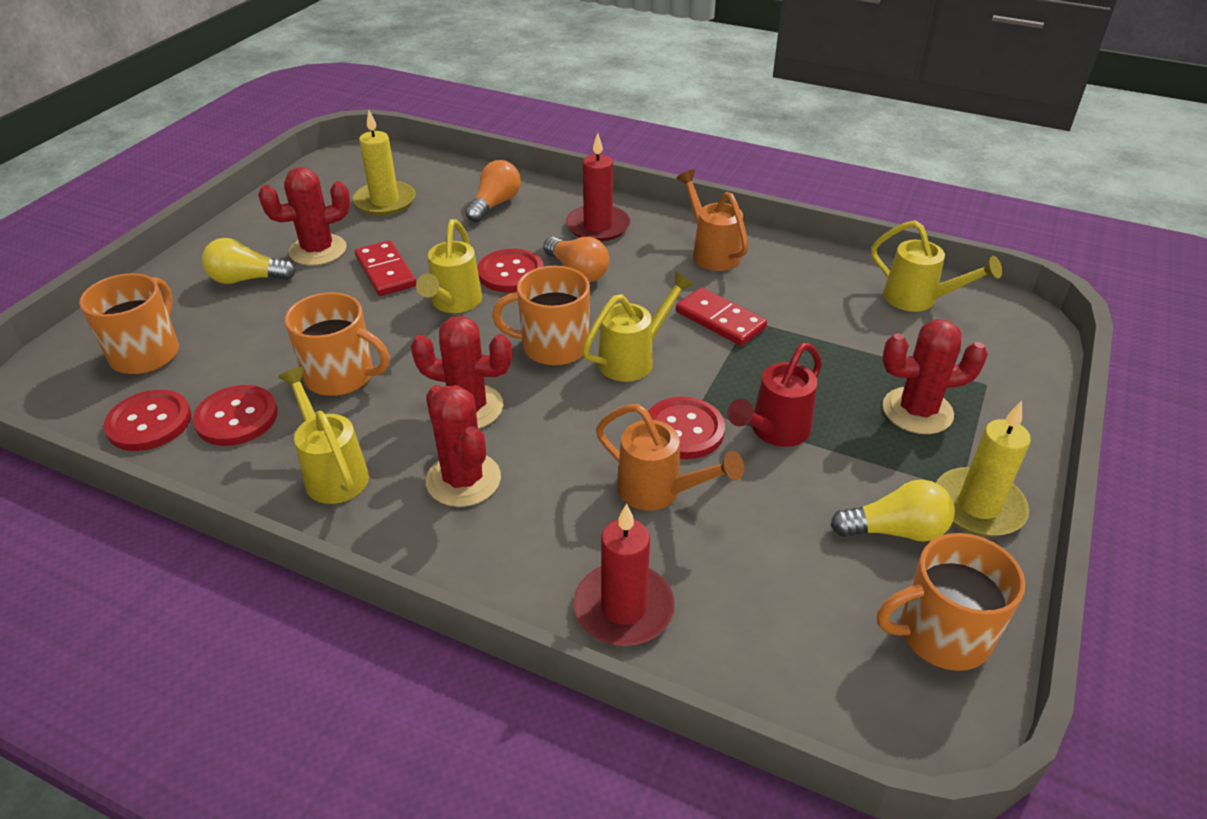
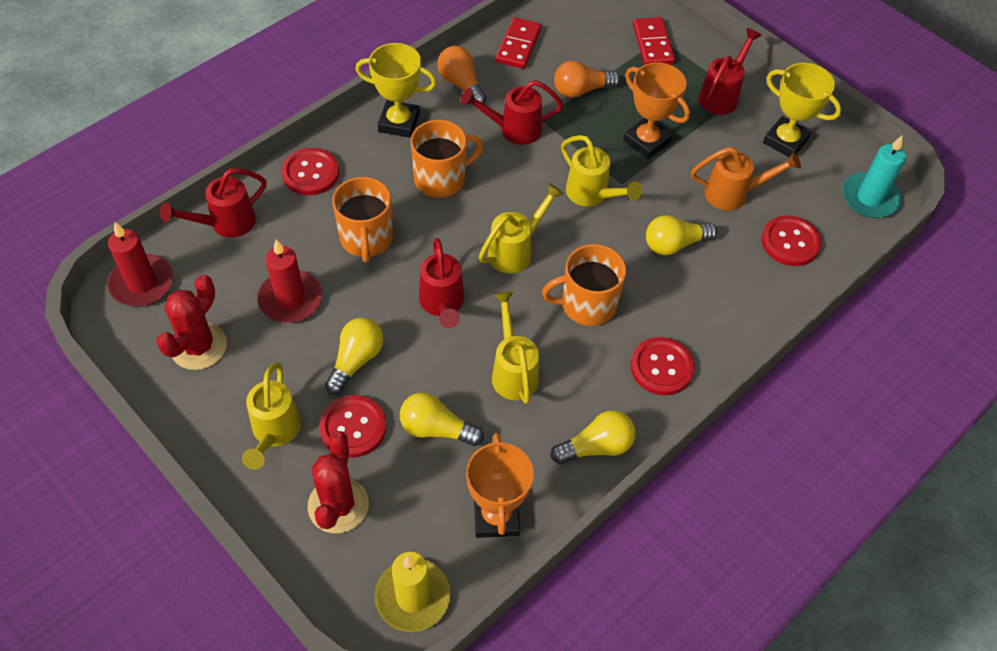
orange mug: 4 -> 3
orange trophy: 0 -> 2
orange watering can: 2 -> 1
red cactus: 4 -> 2
red watering can: 1 -> 4
turquoise candle: 0 -> 1
yellow candle: 2 -> 1
yellow light bulb: 2 -> 4
yellow trophy: 0 -> 2

